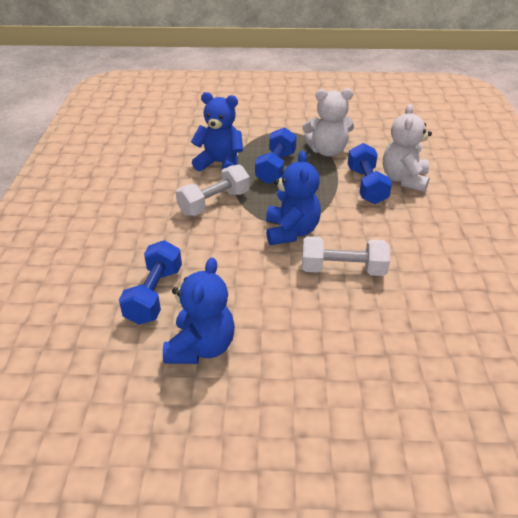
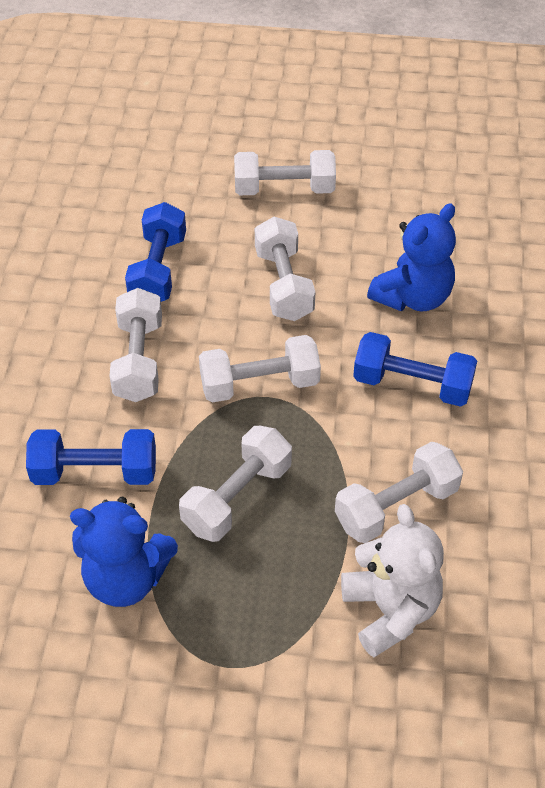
blue teddy bear: 3 -> 2
white dumbbell: 2 -> 6
white teddy bear: 2 -> 1

